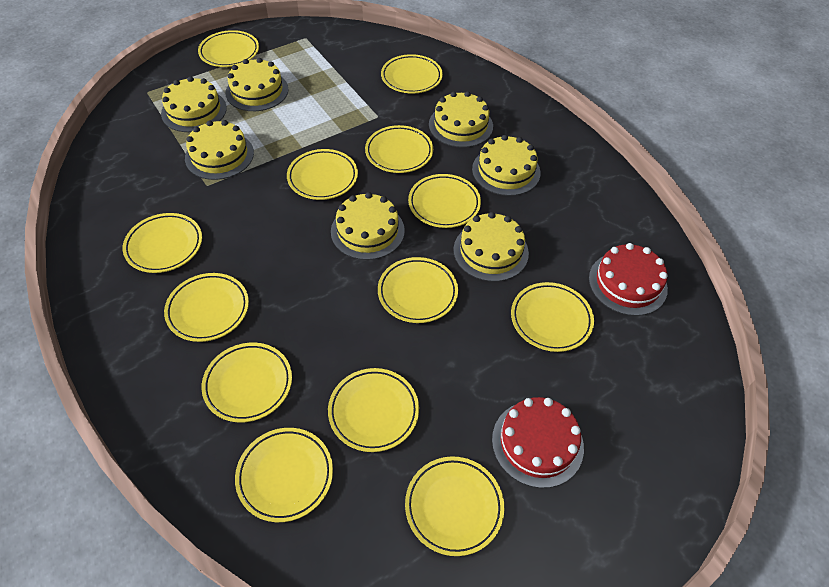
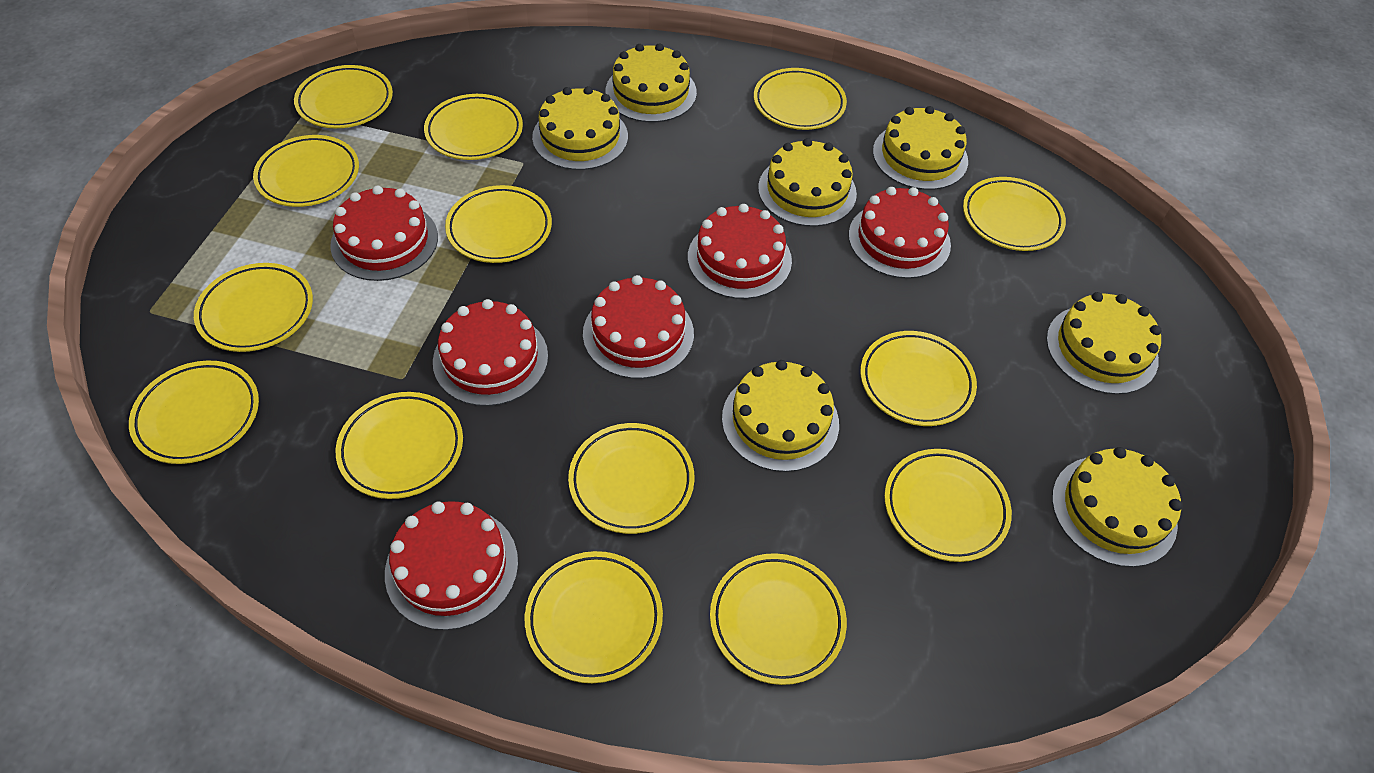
red cake: 2 -> 6
yellow plate: 13 -> 14

